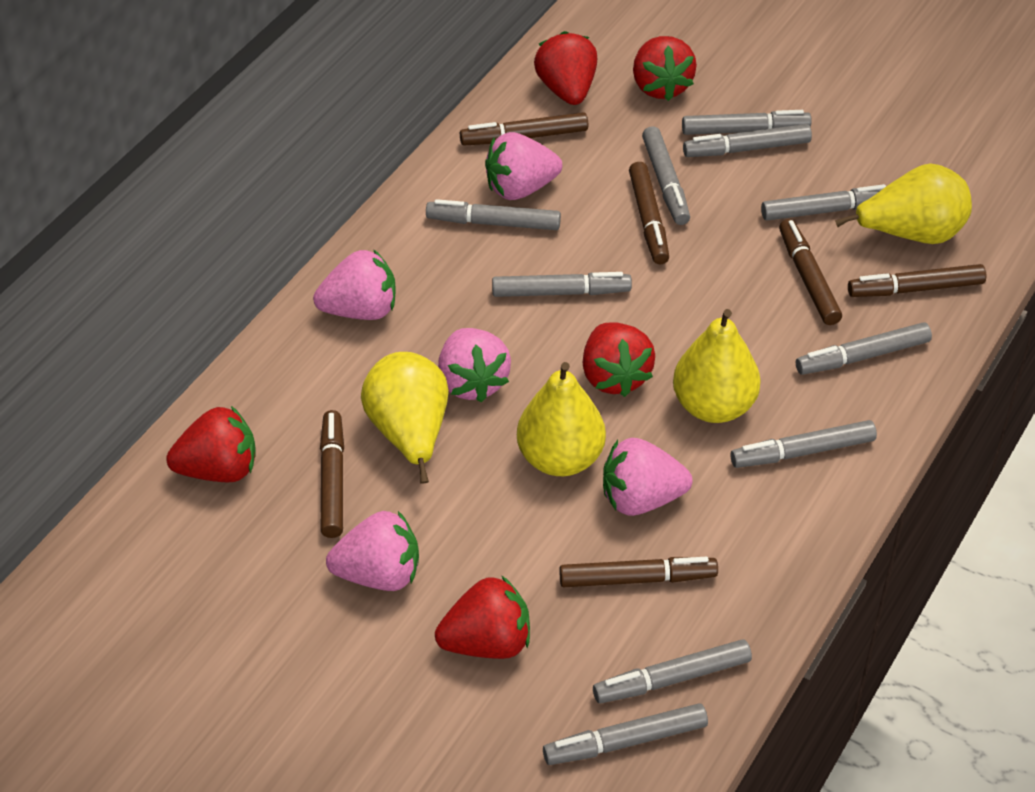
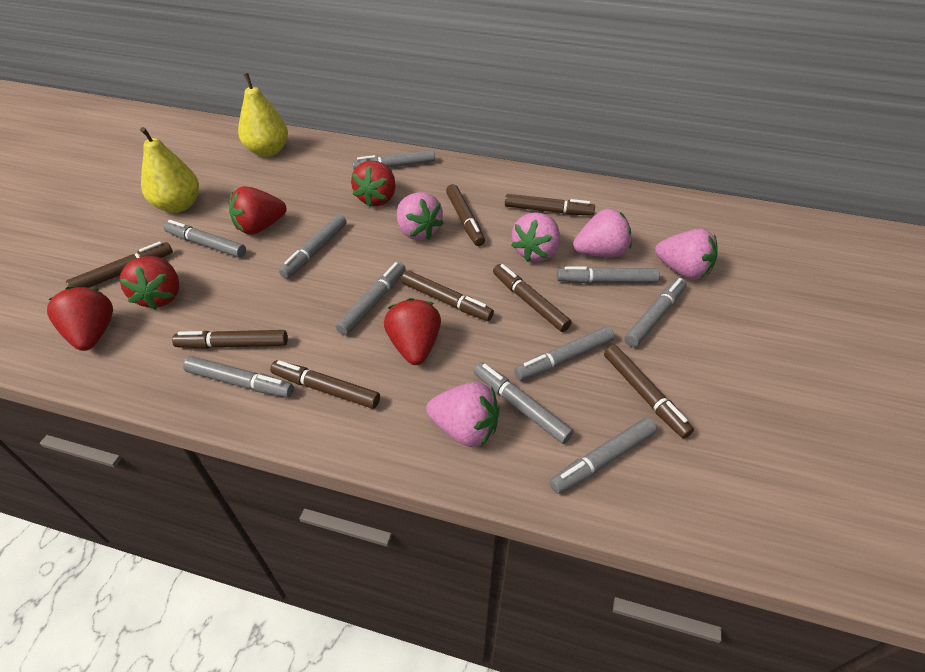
brown marker: 6 -> 8
yellow pear: 4 -> 2

